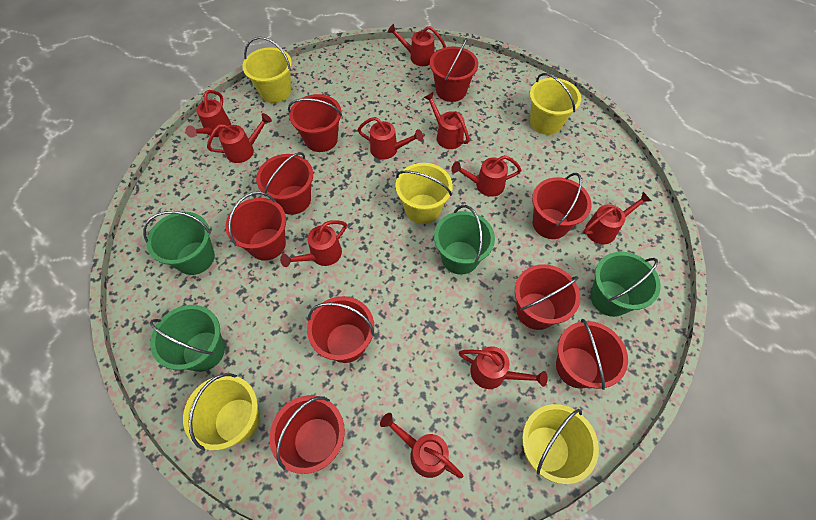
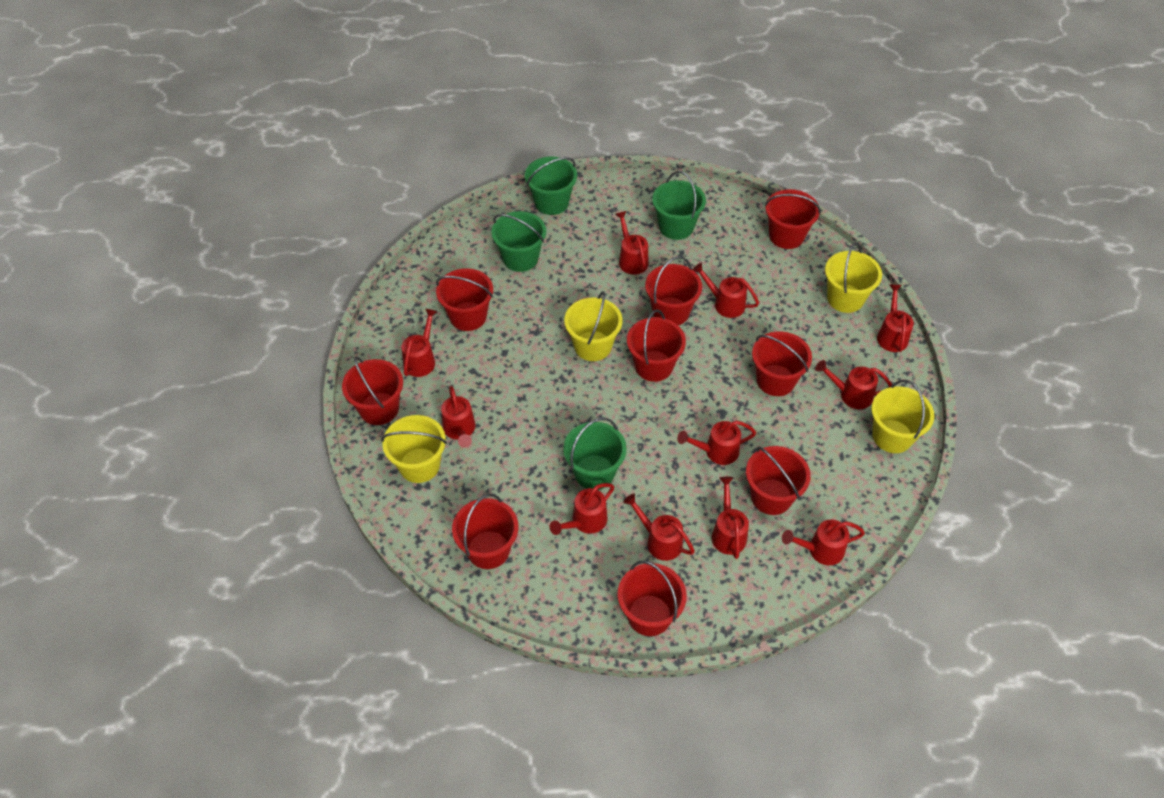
red watering can: 10 -> 11
yellow bucket: 5 -> 4

